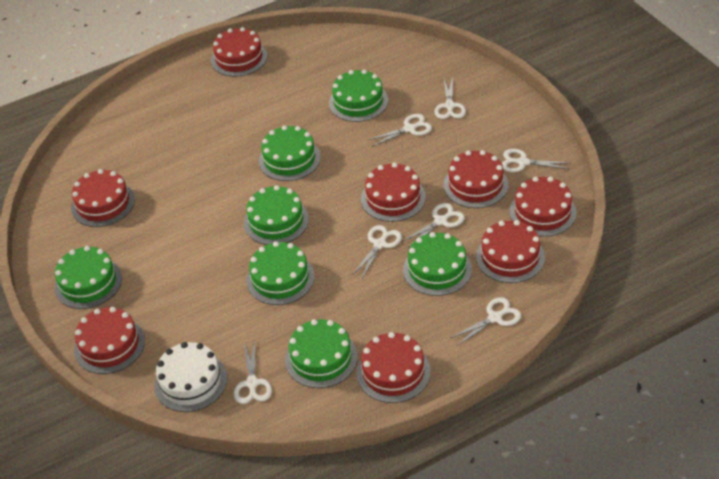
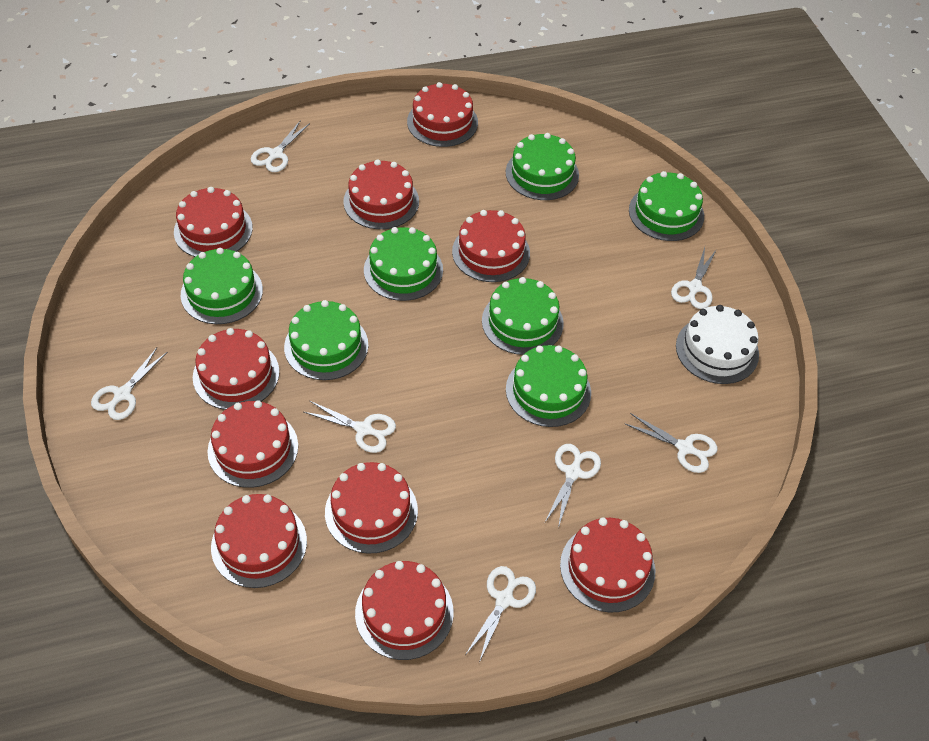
red cake: 8 -> 10

